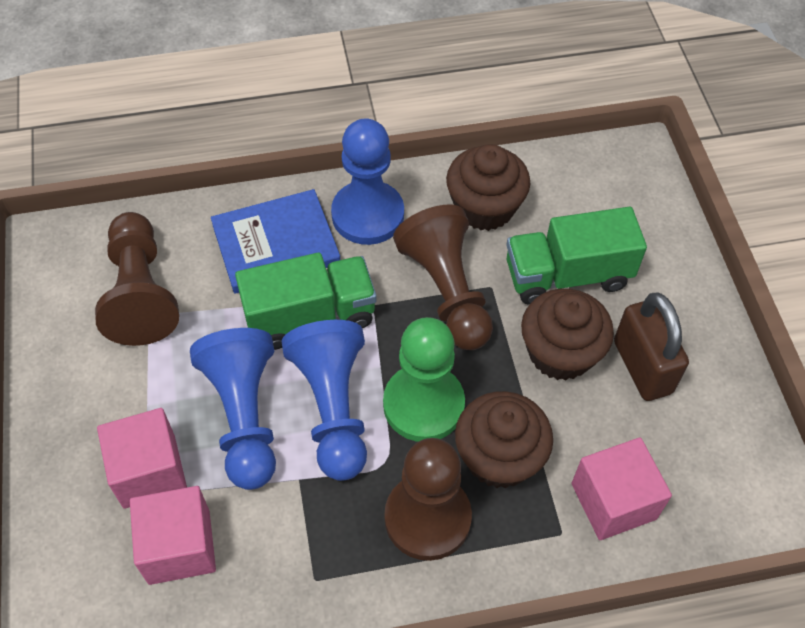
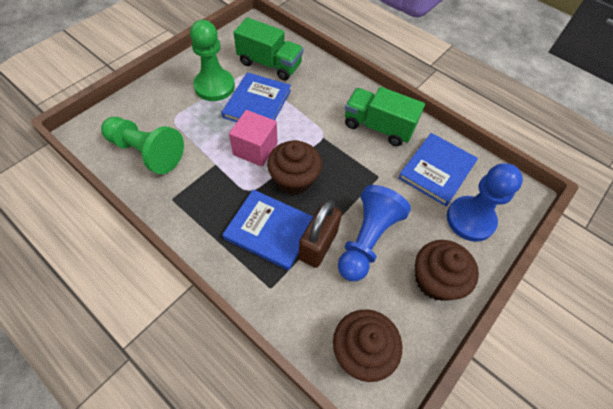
blue book: 1 -> 3
blue pawn: 3 -> 2
brown pawn: 3 -> 0
green pawn: 1 -> 2
pink cube: 3 -> 1

